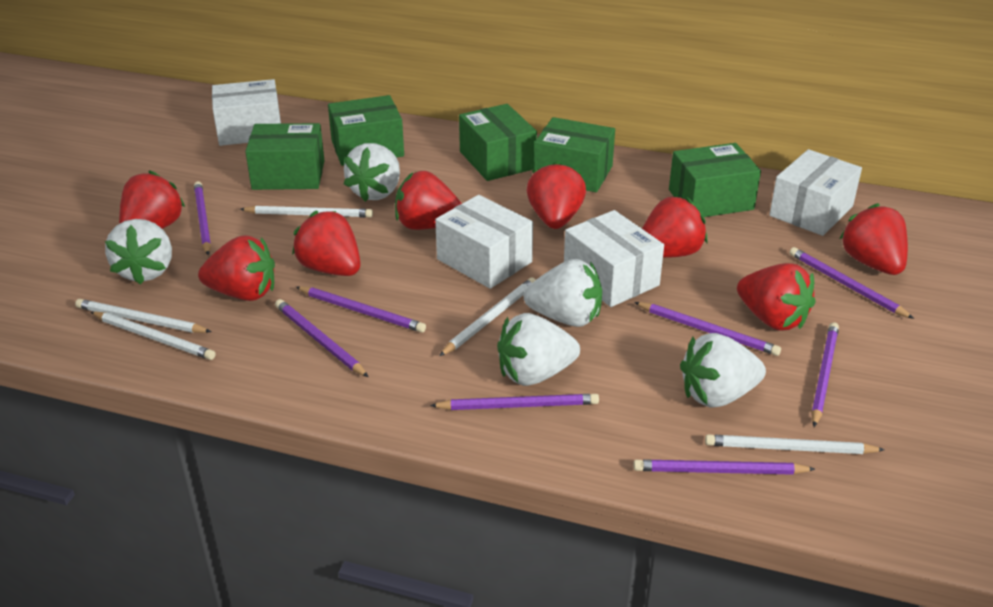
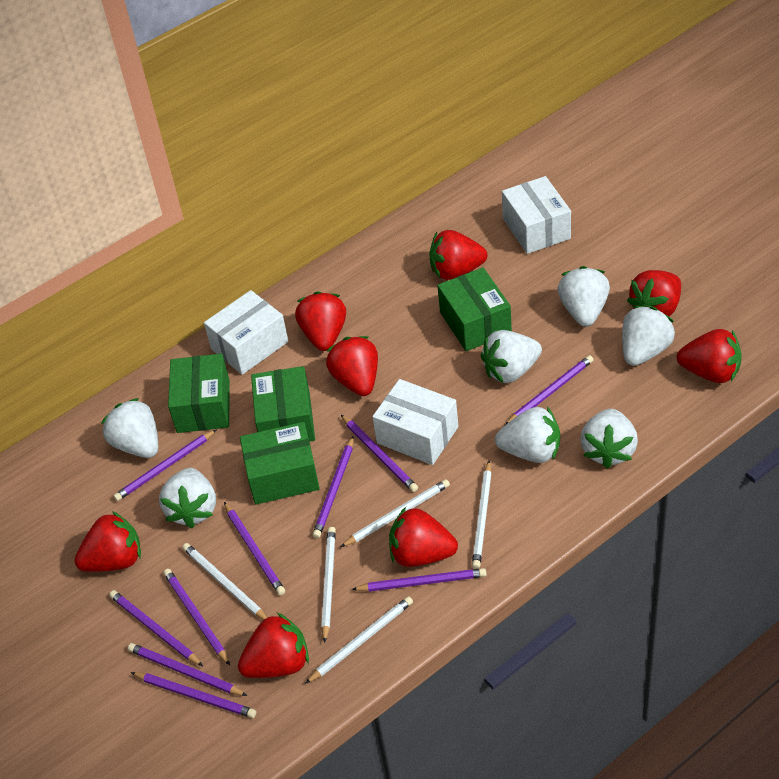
green box: 5 -> 4
purple pencil: 8 -> 10
white box: 4 -> 3
white strawberry: 5 -> 7

